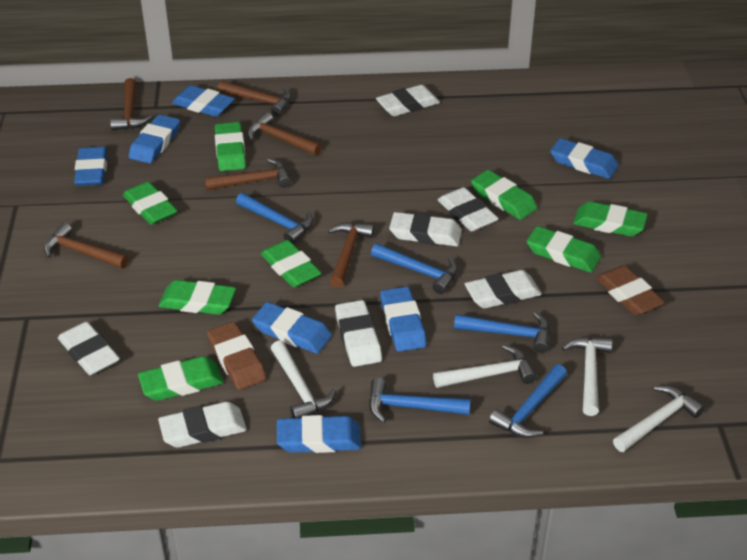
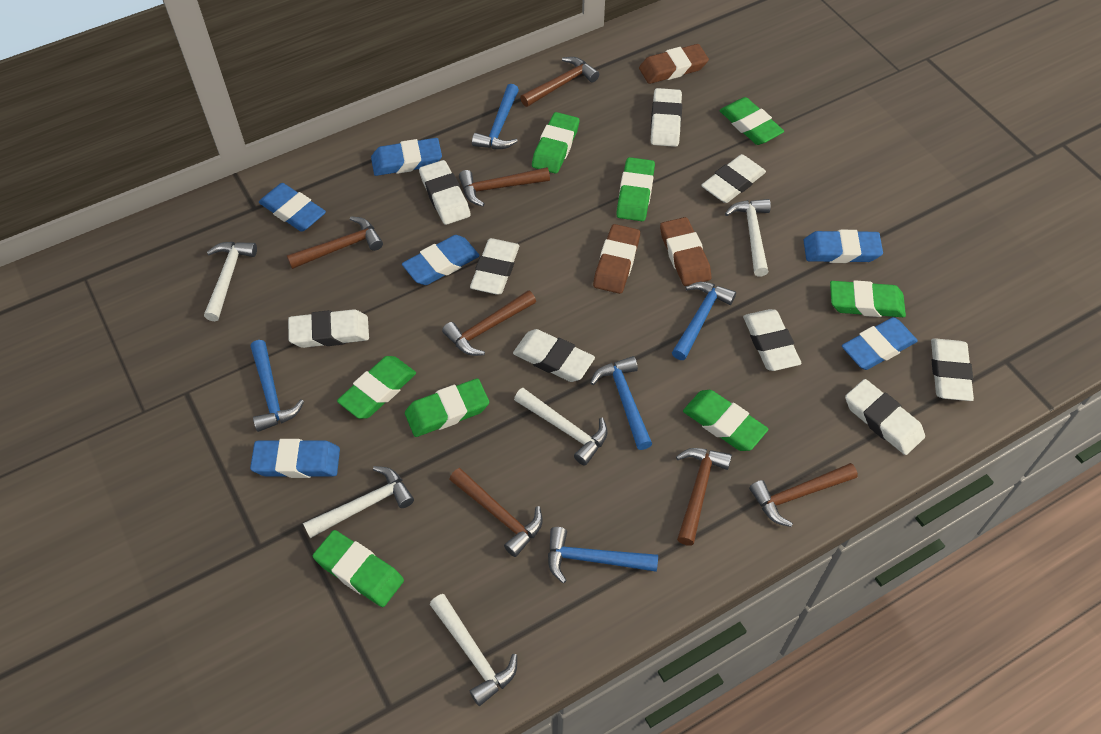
blue eraser: 7 -> 6
brown eraser: 2 -> 3
brown hammer: 6 -> 7
white eraser: 7 -> 9
white hammer: 4 -> 5

